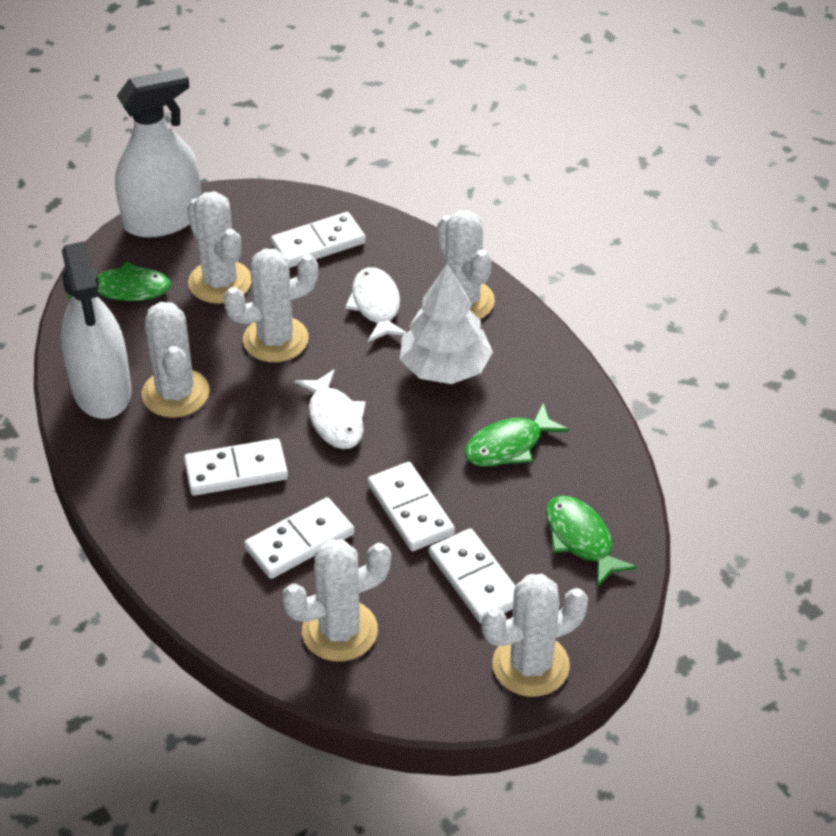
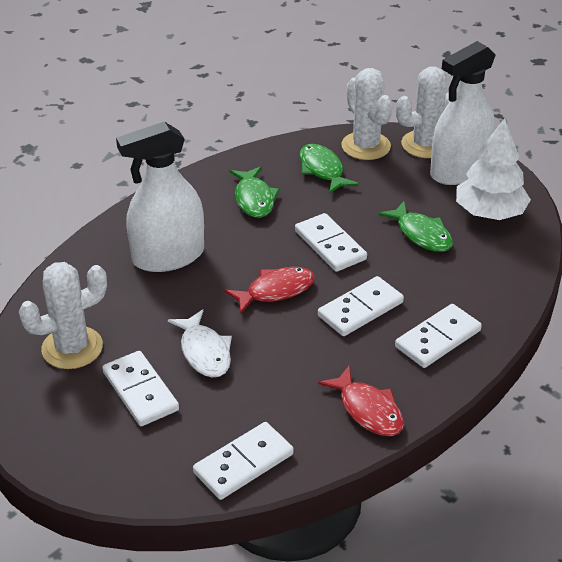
red fish: 0 -> 2
white cactus: 6 -> 3
white fish: 2 -> 1

